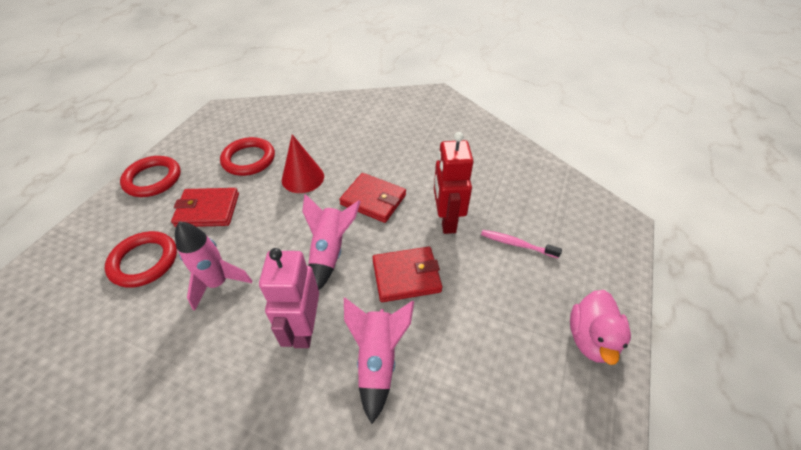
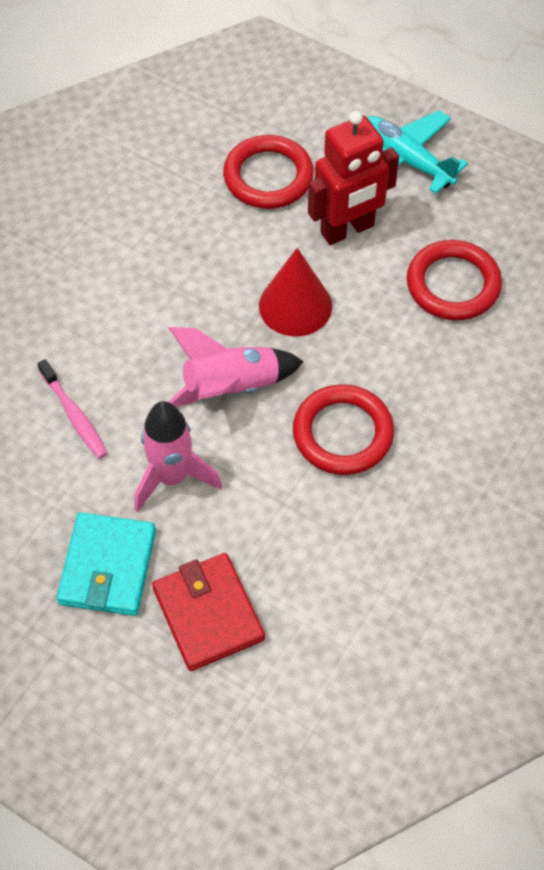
pink duck: 1 -> 0
pink robot: 1 -> 0
pink rocket: 3 -> 2
red wallet: 3 -> 1
turquoise plane: 0 -> 1
turquoise wallet: 0 -> 1

